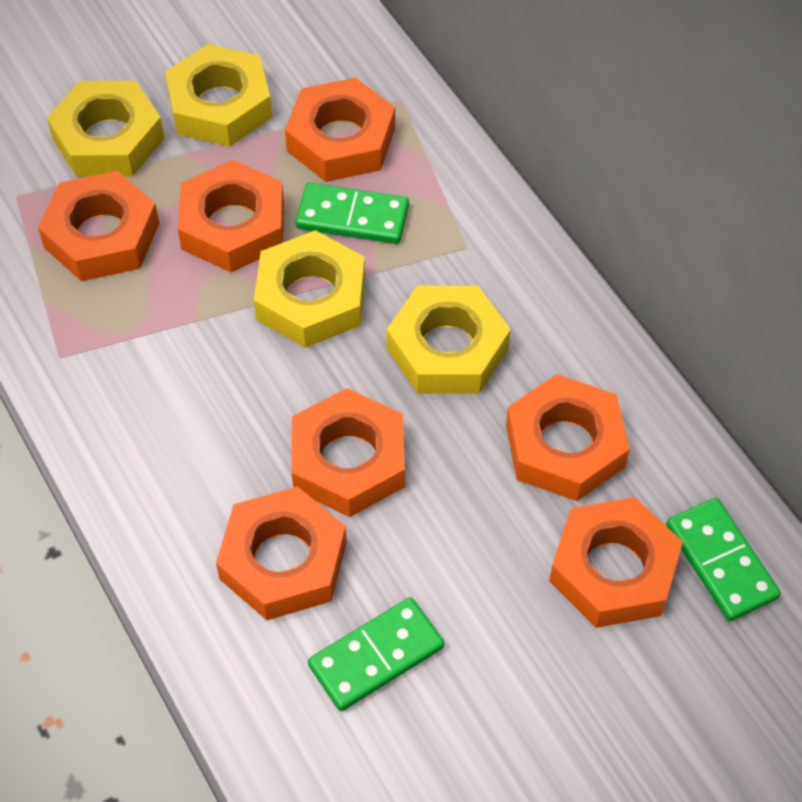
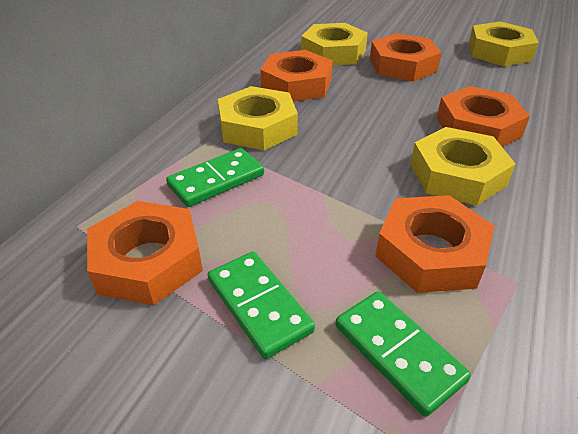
orange nut: 7 -> 5

